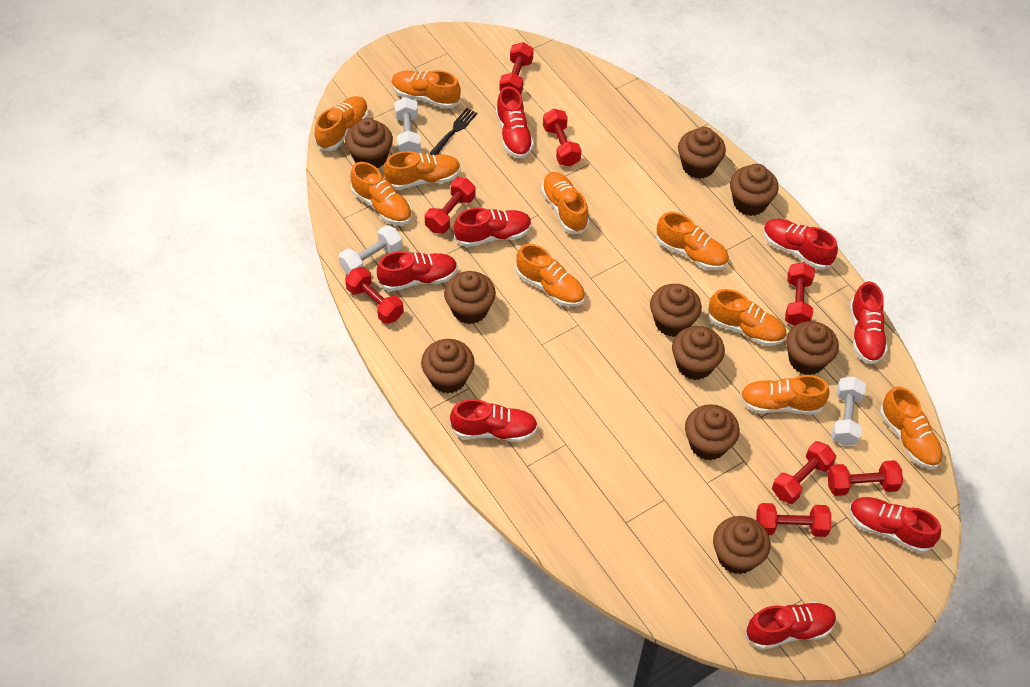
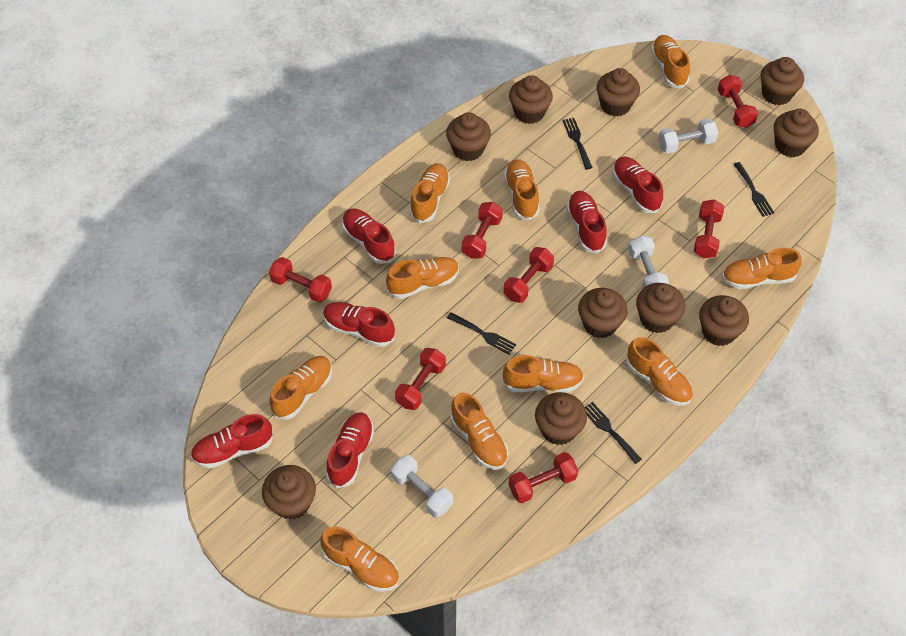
black fork: 1 -> 4
red dumbbell: 8 -> 7
red shoe: 8 -> 6

